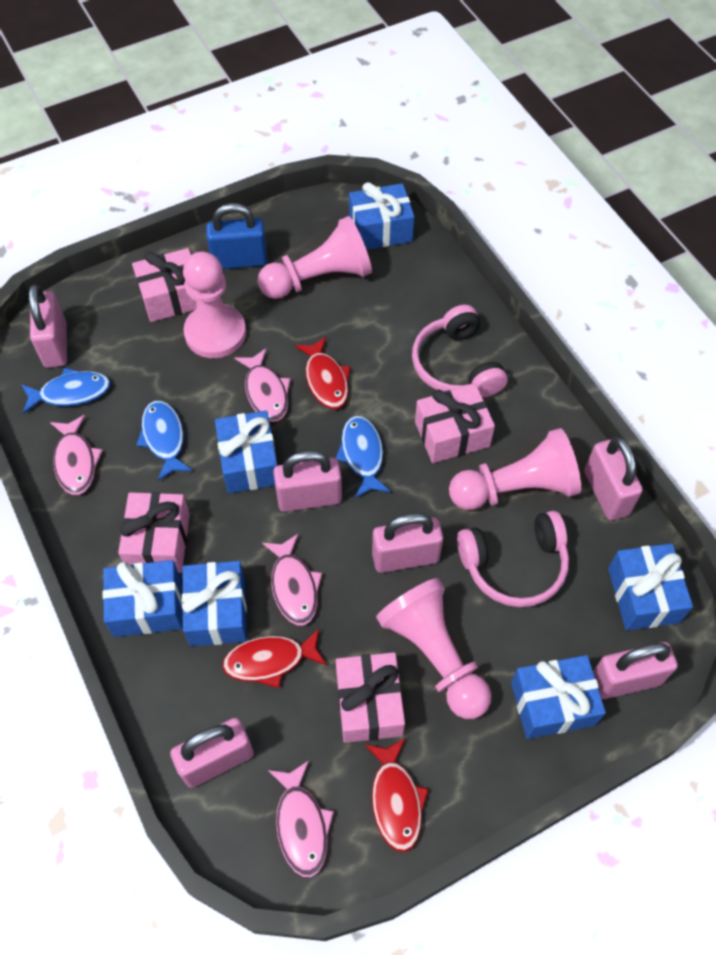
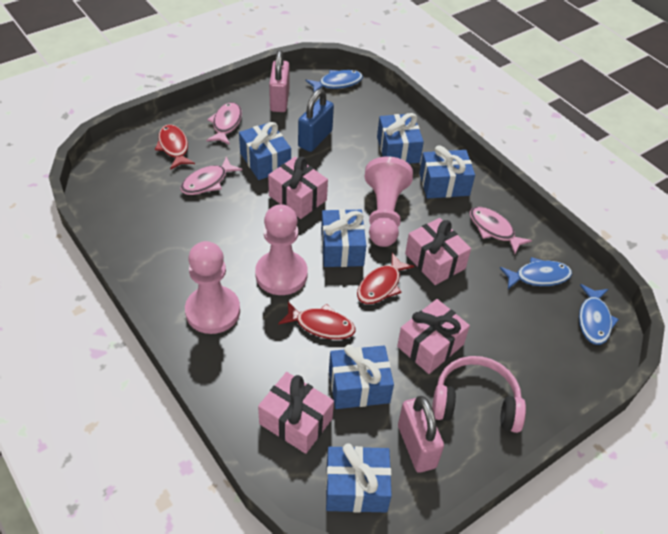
pink fish: 4 -> 3
pink headphones: 2 -> 1
pink padlock: 6 -> 2
pink pawn: 4 -> 3

